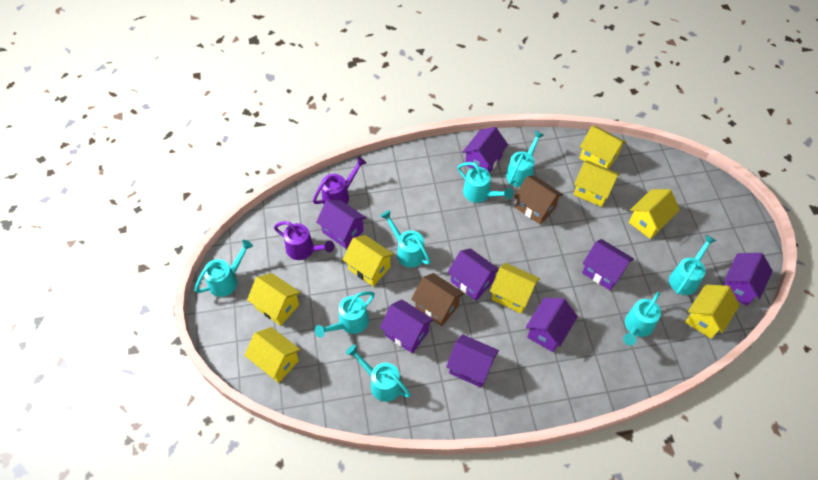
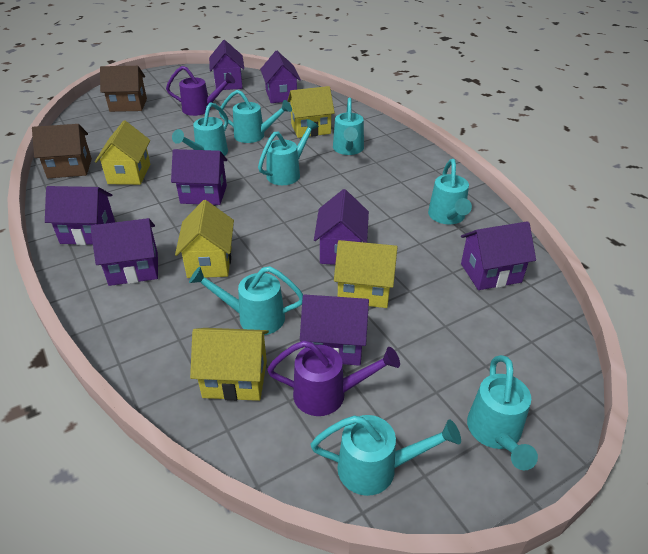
yellow house: 8 -> 5

